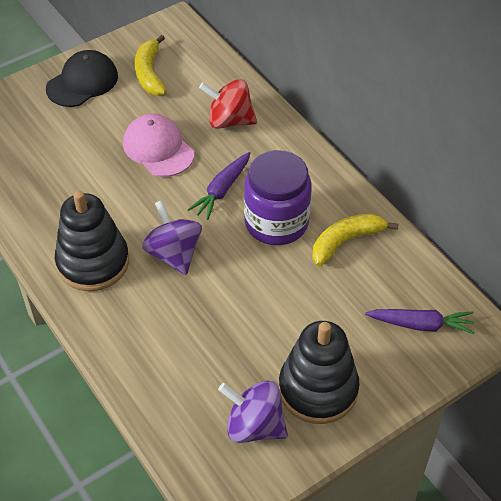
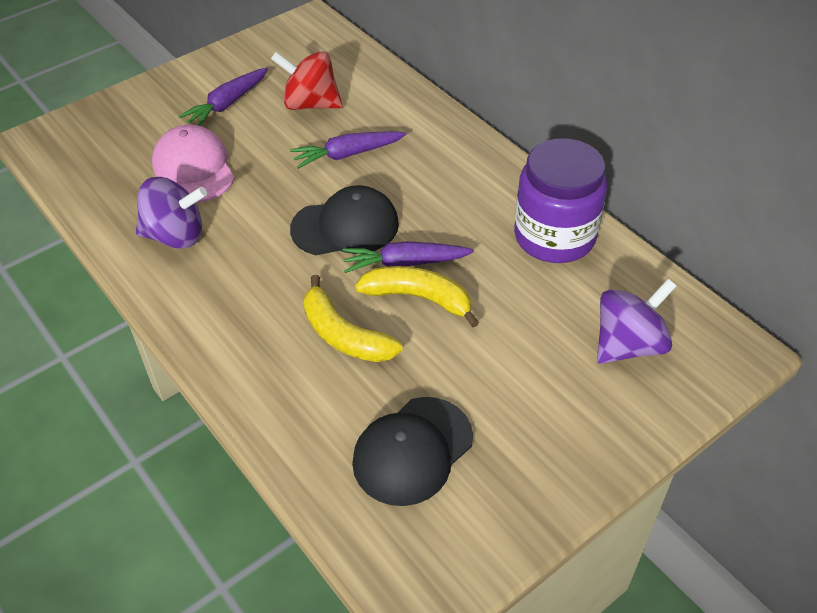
black cap: 1 -> 2
black stacking toy: 2 -> 0
purple carrot: 2 -> 3

